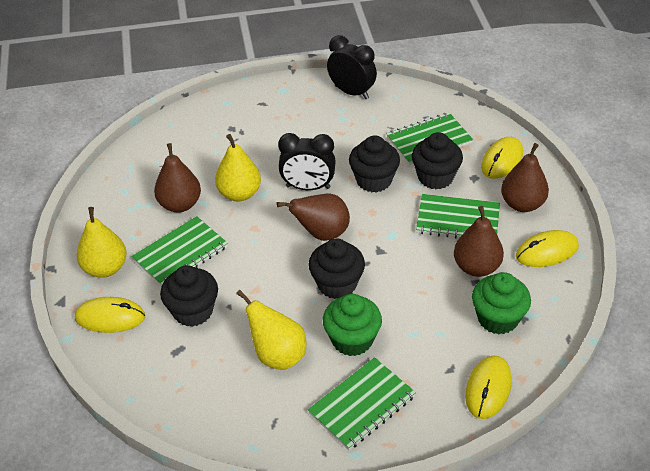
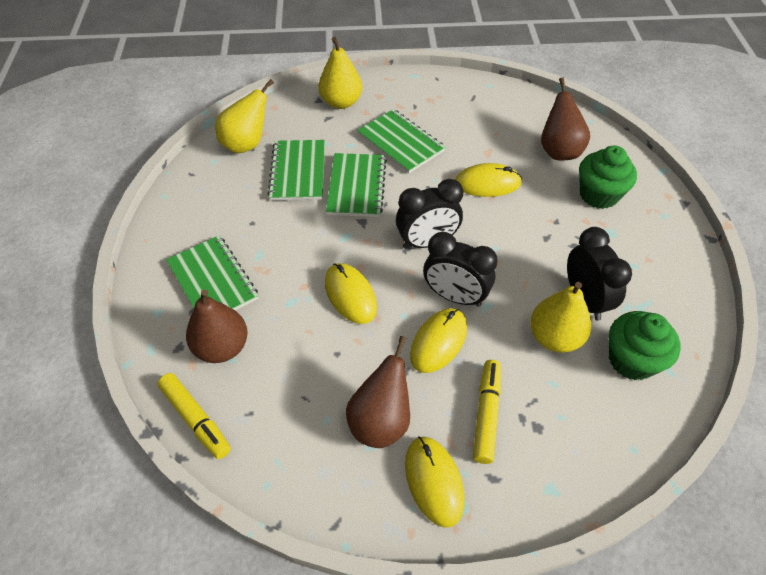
black clock: 2 -> 3
black cupcake: 4 -> 0
brown pear: 4 -> 3
yellow marker: 0 -> 2

